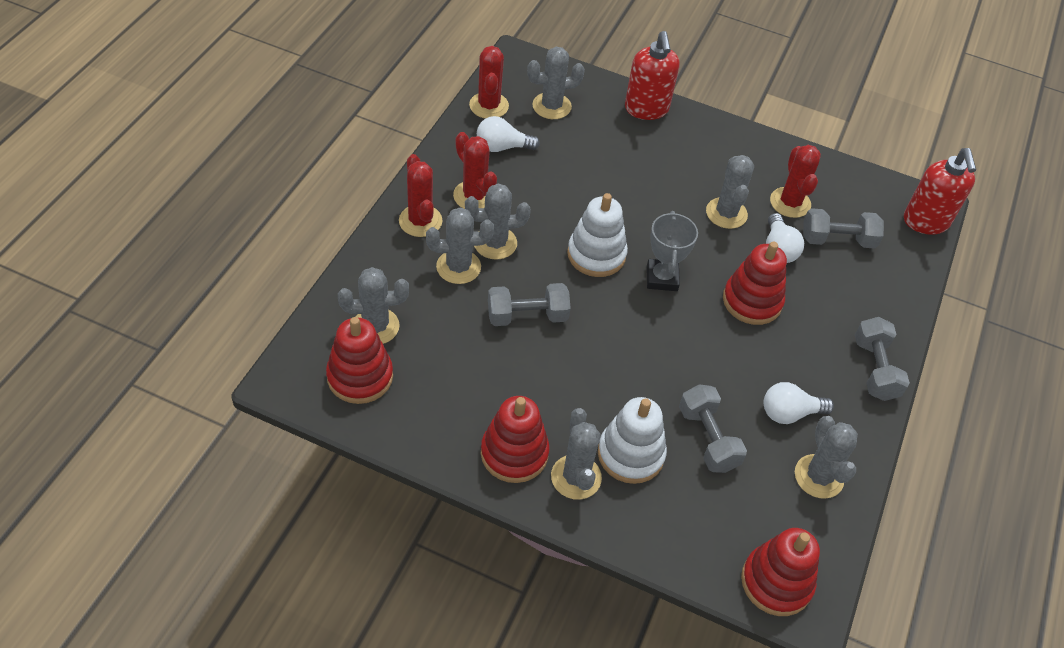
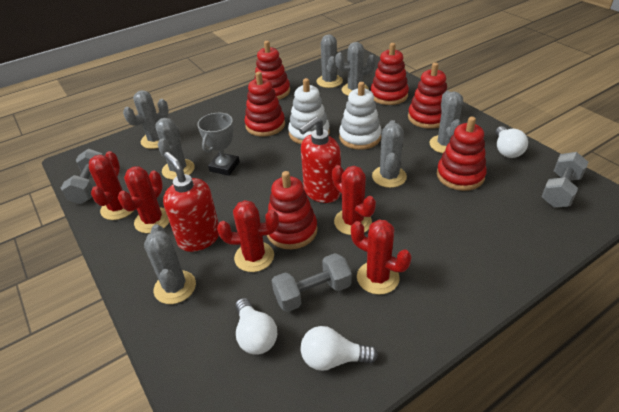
grey dumbbell: 4 -> 3
red cactus: 4 -> 5
red stacking toy: 4 -> 6

